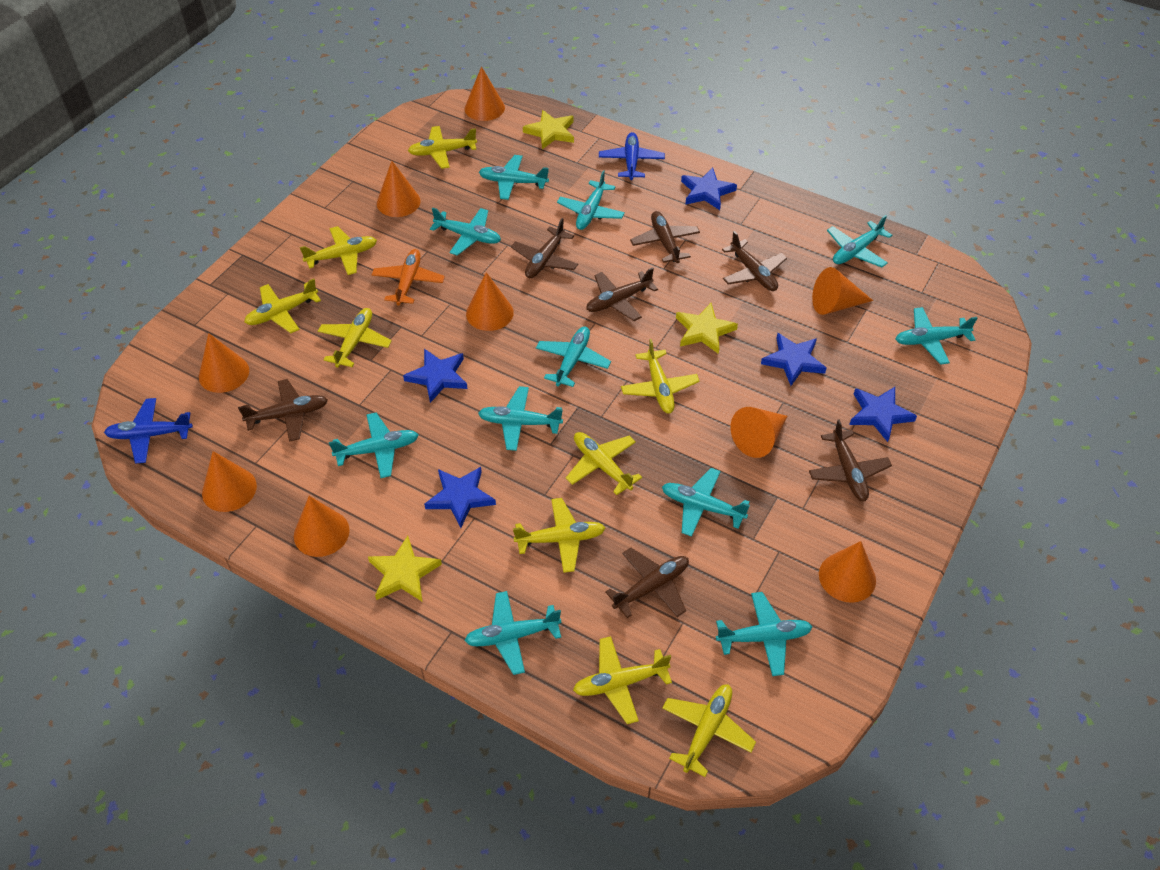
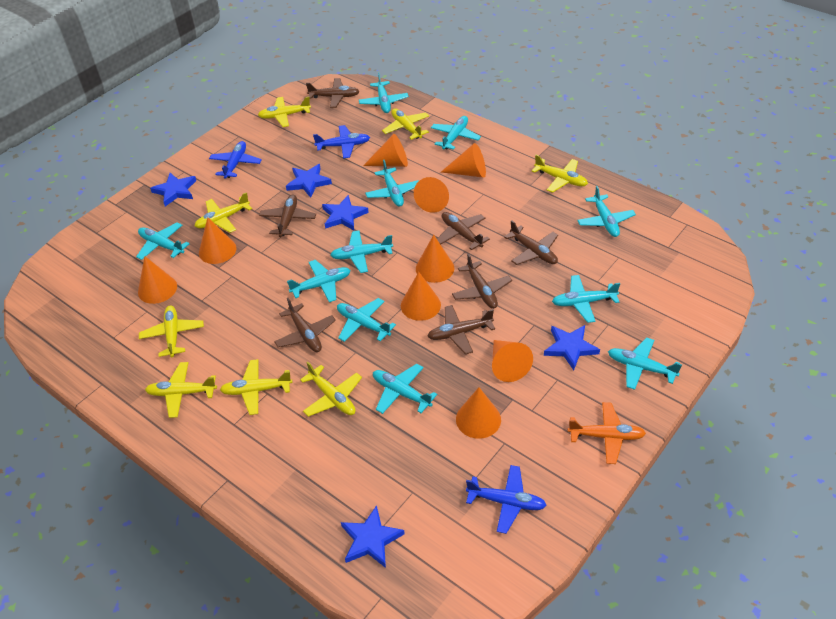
blue plane: 2 -> 3
yellow plane: 9 -> 8
yellow star: 3 -> 0

